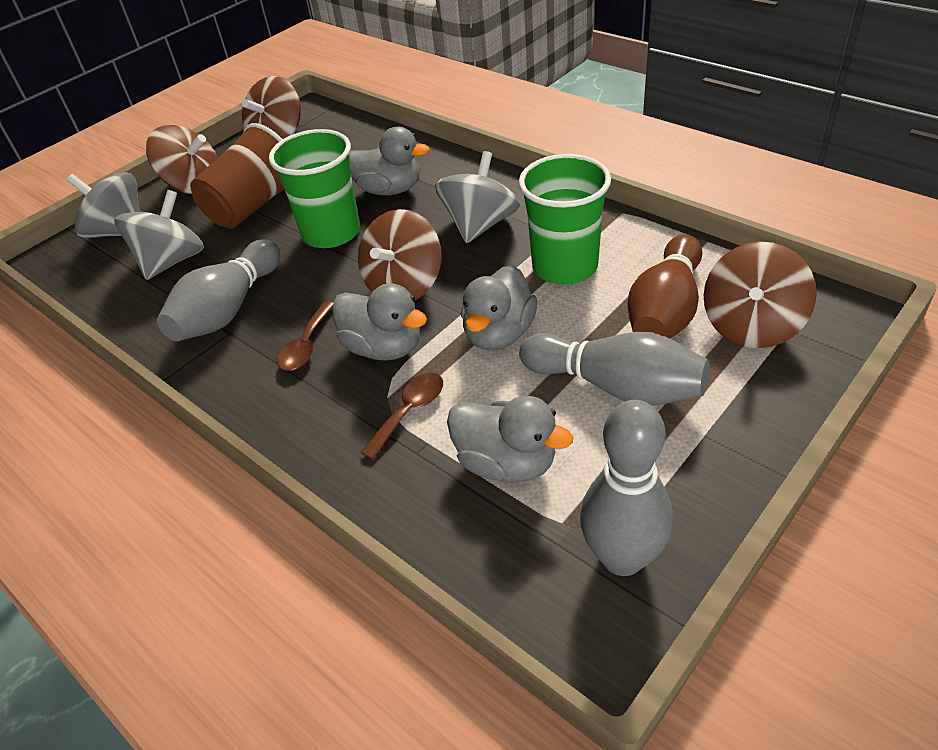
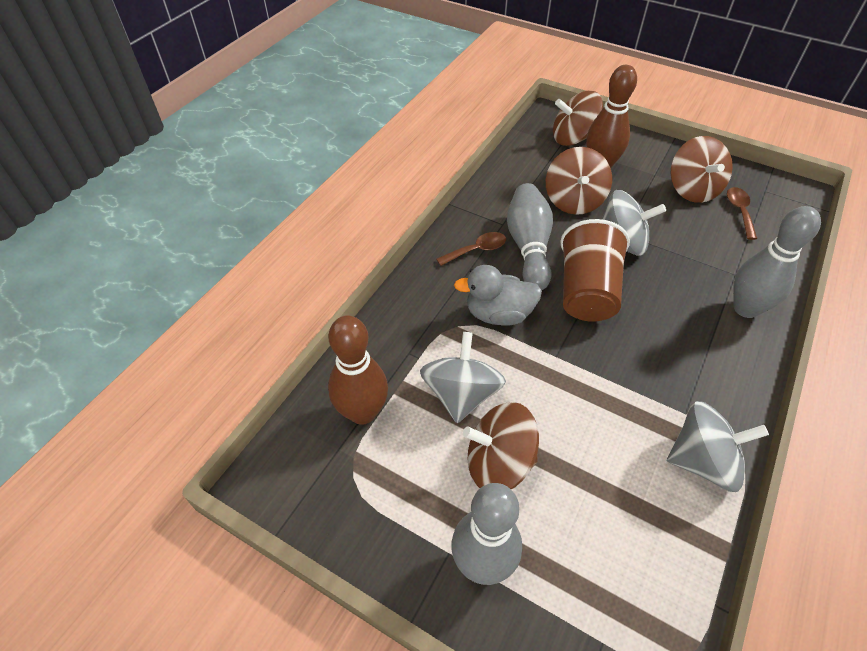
brown bowling pin: 1 -> 2
green cup: 2 -> 0
grey duck: 4 -> 1

